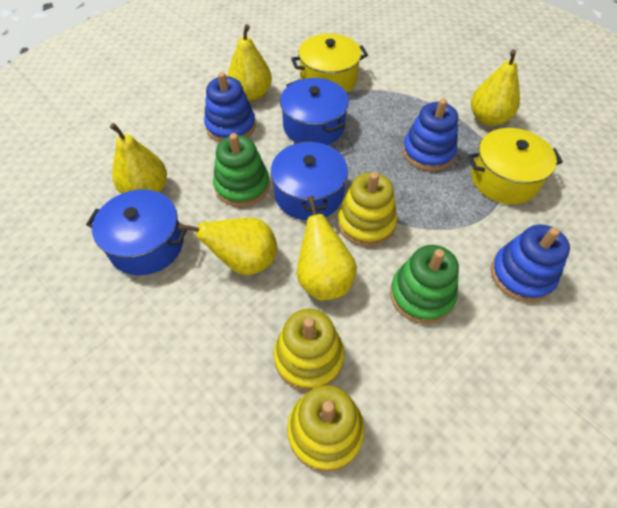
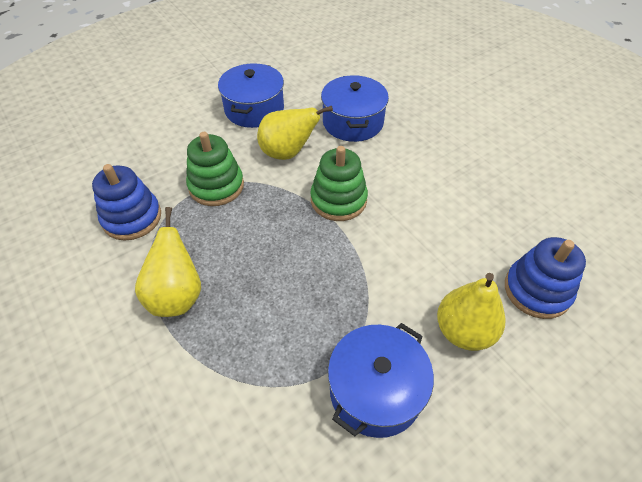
blue stacking toy: 3 -> 2
yellow pear: 5 -> 3
yellow pot: 2 -> 0
yellow stacking toy: 3 -> 0

